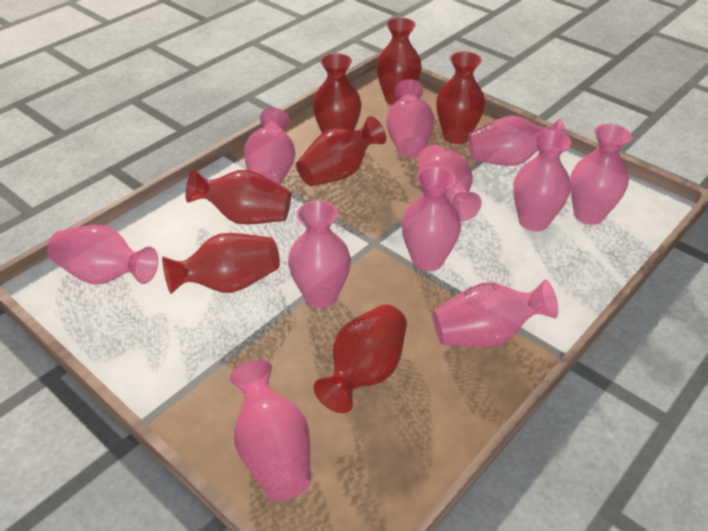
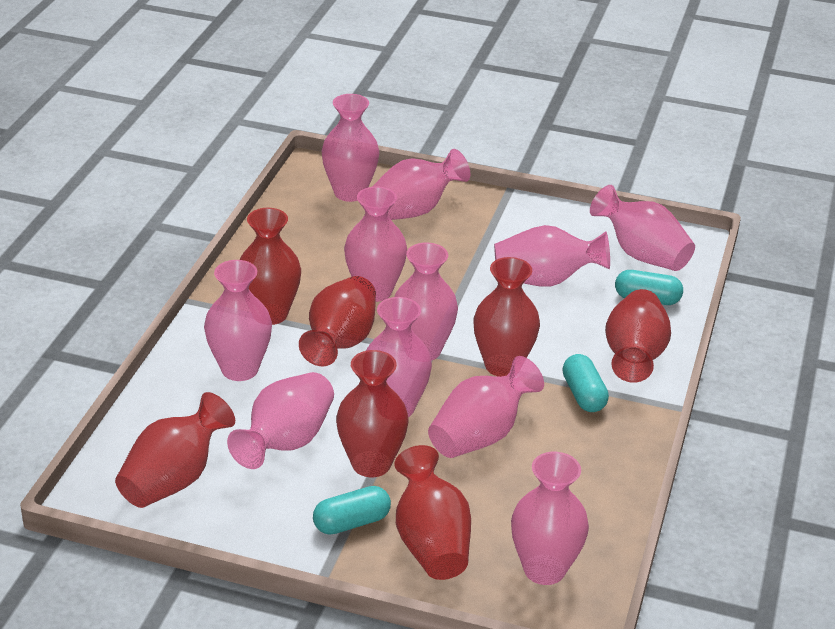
turquoise capsule: 0 -> 3

